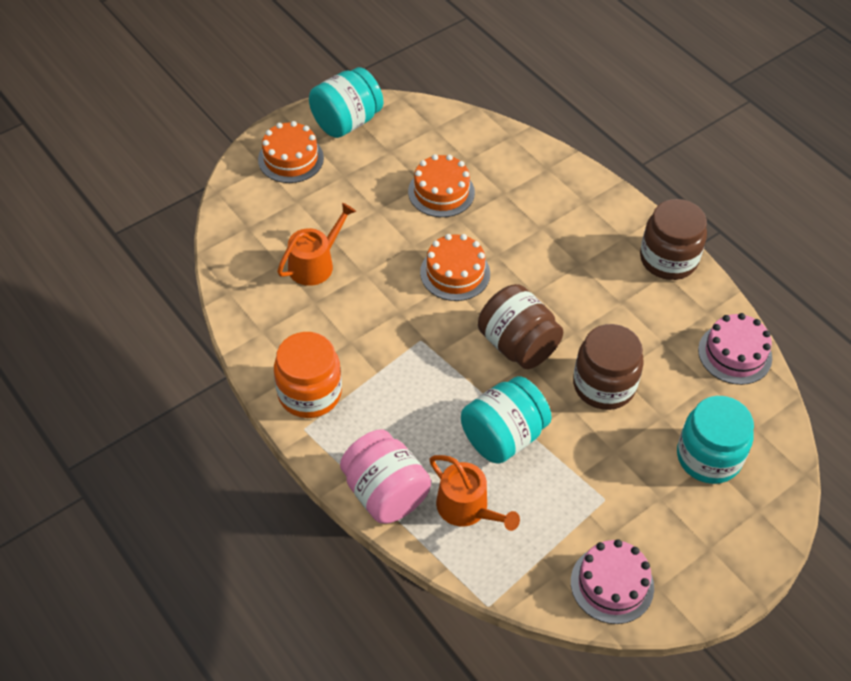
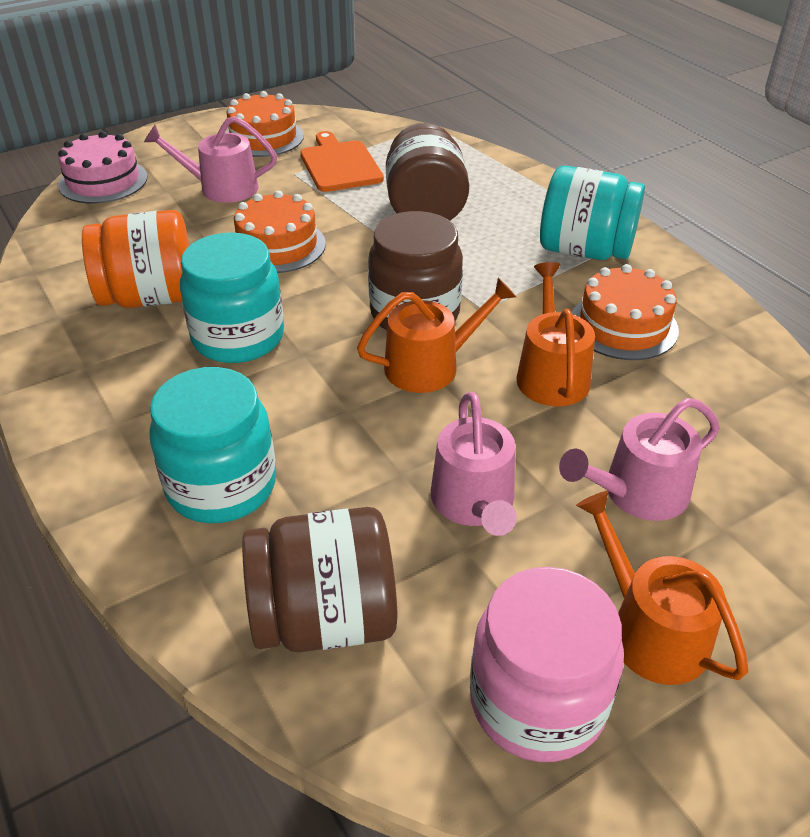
orange cutting board: 0 -> 1
orange watering can: 2 -> 3
pink cake: 2 -> 1
pink watering can: 0 -> 3

